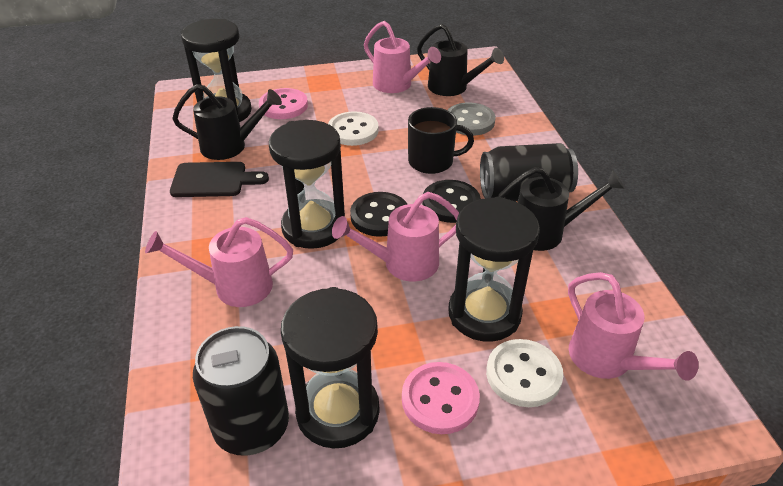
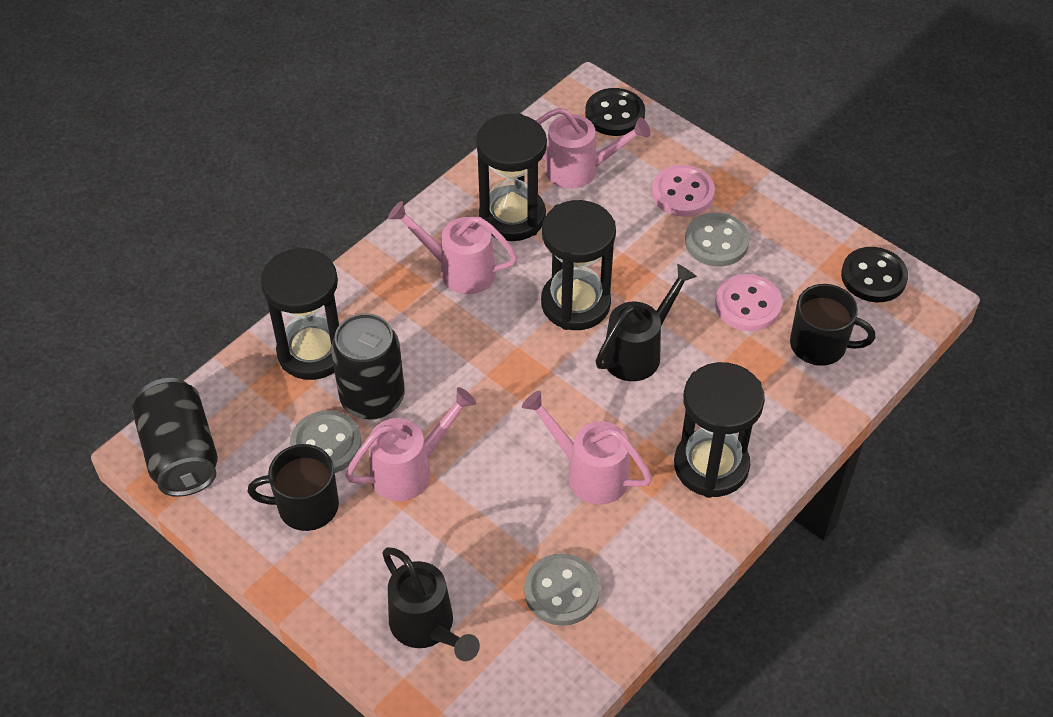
black cutting board: 1 -> 0
black mug: 1 -> 2
black watering can: 3 -> 2
grey button: 1 -> 3
white button: 2 -> 0

